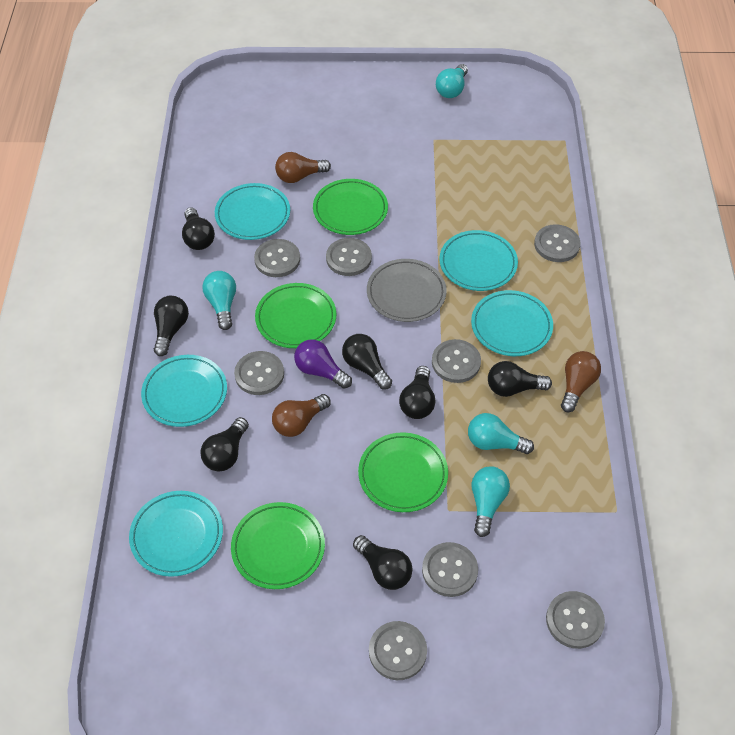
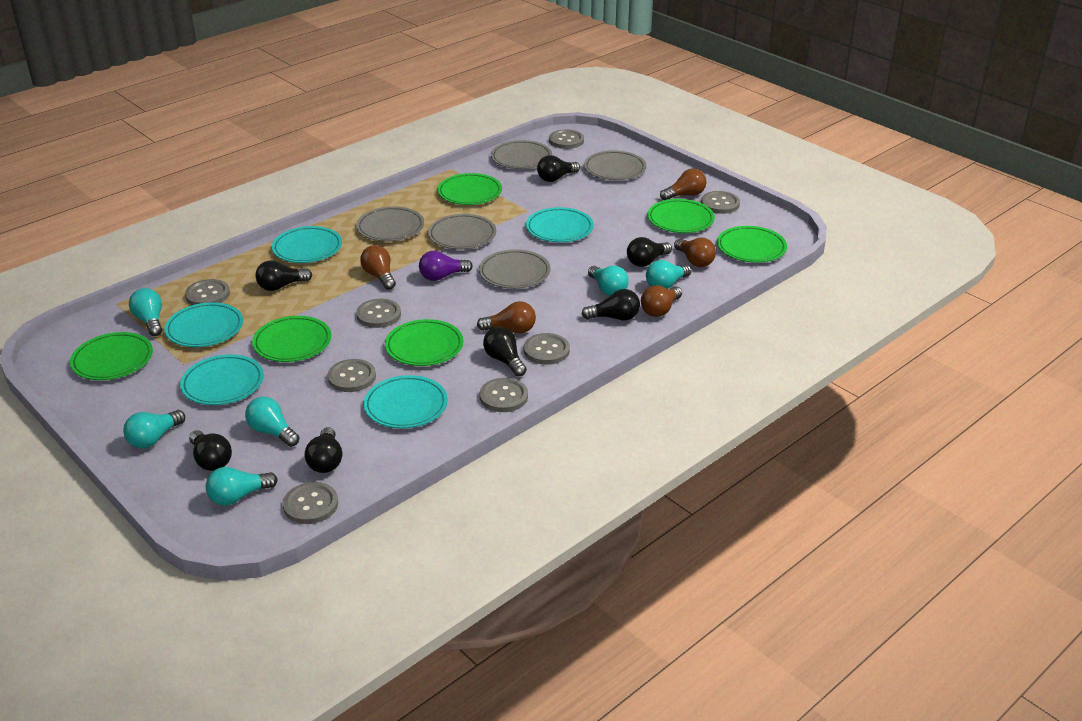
brown light bulb: 3 -> 5
green plate: 4 -> 6
grey plate: 1 -> 5
turquoise light bulb: 4 -> 6

